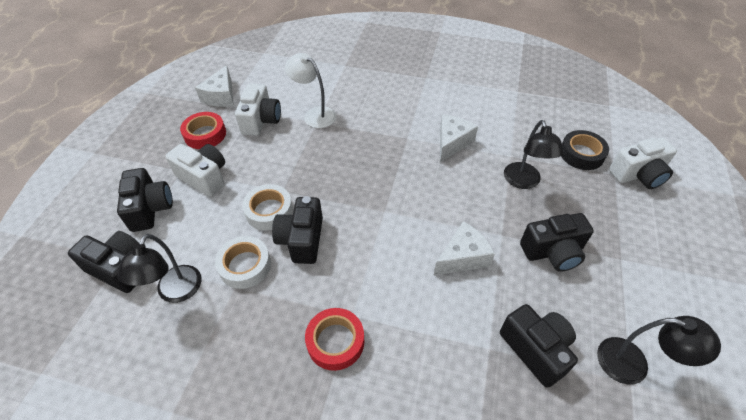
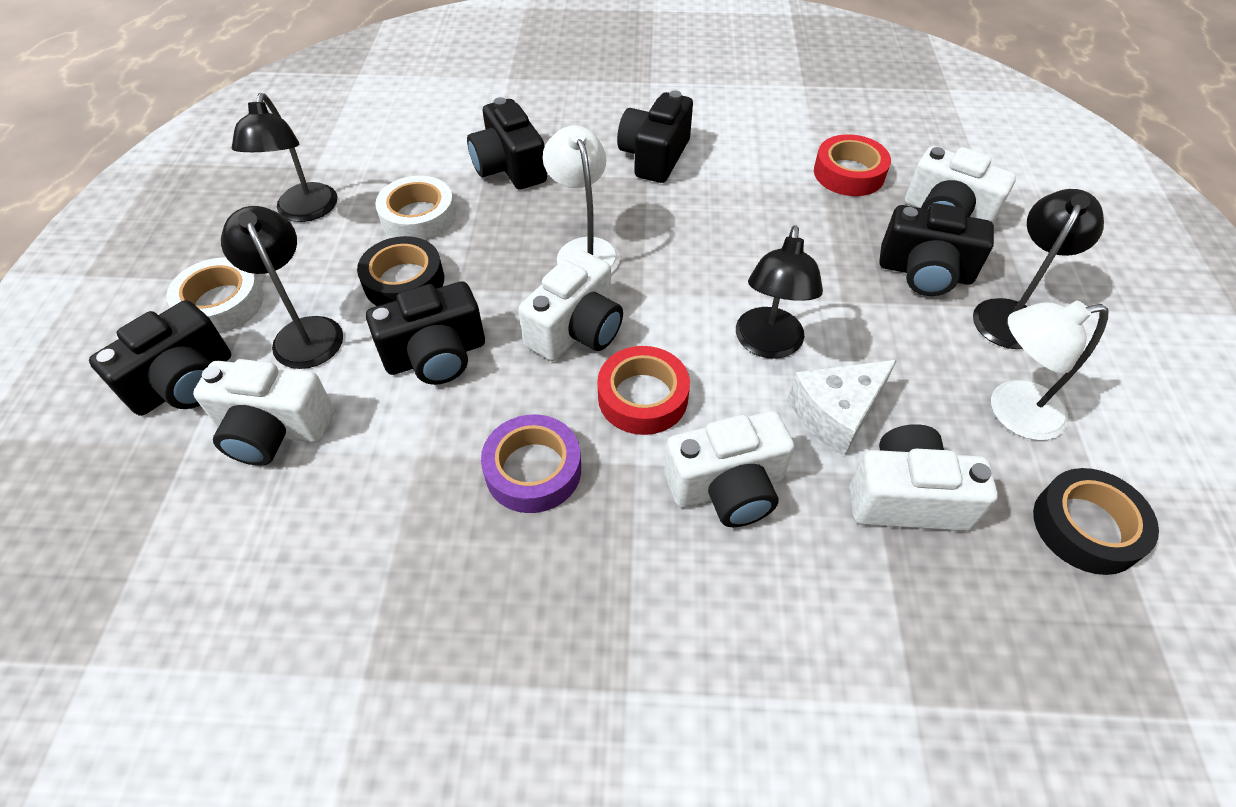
black lamp: 3 -> 4
black tape: 1 -> 2
purple tape: 0 -> 1
white camera: 3 -> 5
white cheese: 3 -> 1
white lamp: 1 -> 2

